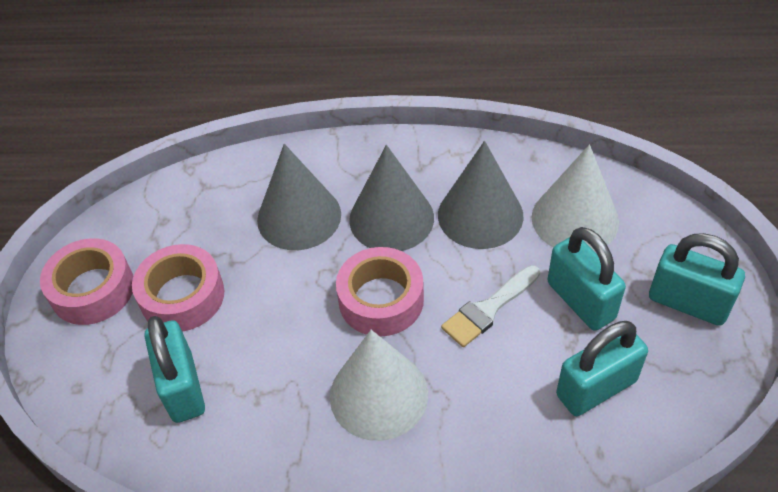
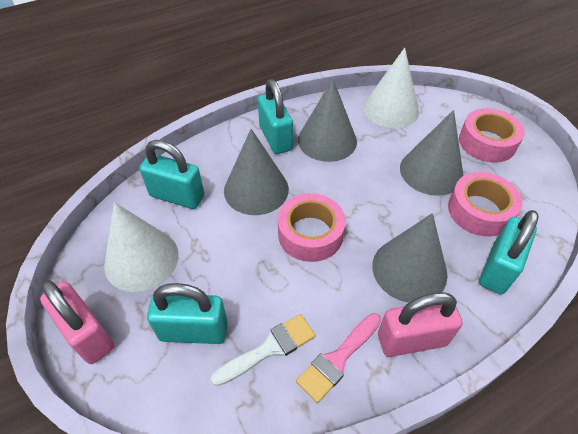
grey cone: 3 -> 4
pink brush: 0 -> 1
pink padlock: 0 -> 2

